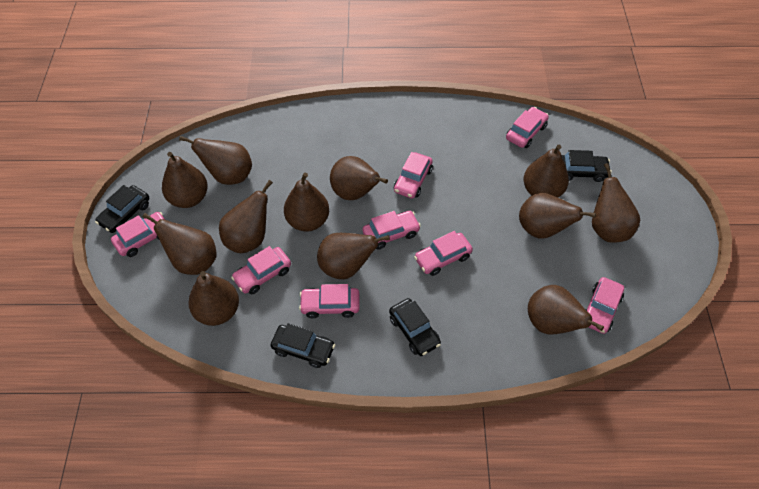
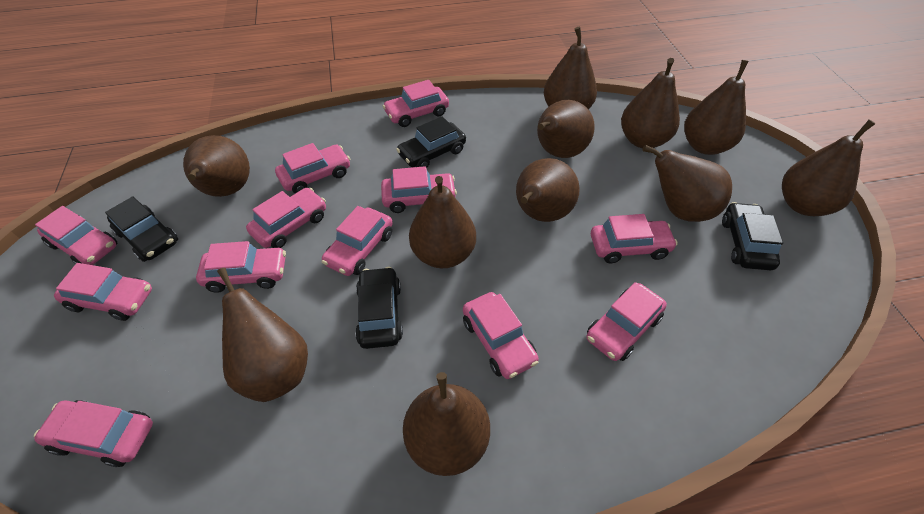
brown pear: 12 -> 11
pink car: 8 -> 12

